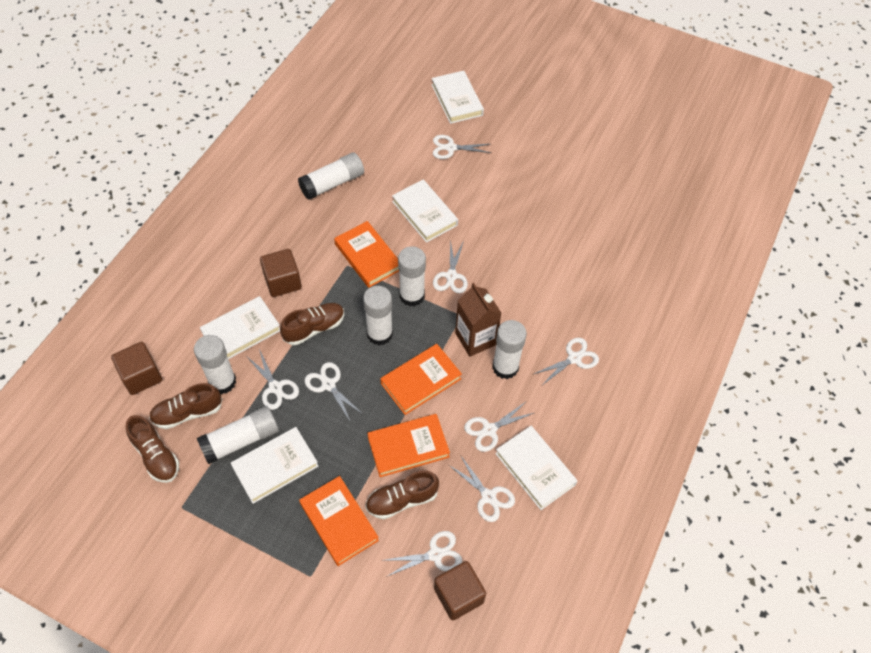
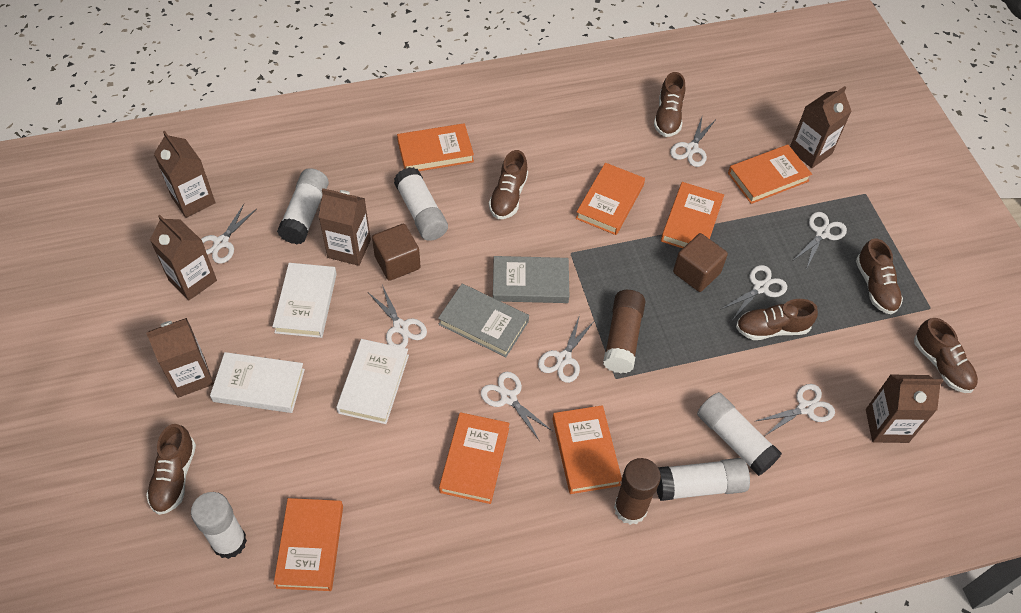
brown carton: 1 -> 6
brown cube: 3 -> 2
brown glue stick: 0 -> 2
brown shoe: 4 -> 6
grey book: 0 -> 2
orange book: 4 -> 7
white book: 5 -> 3
white glue stick: 6 -> 5

